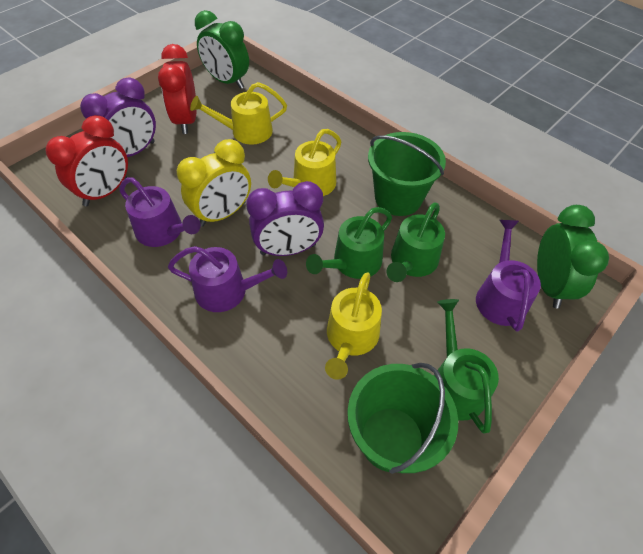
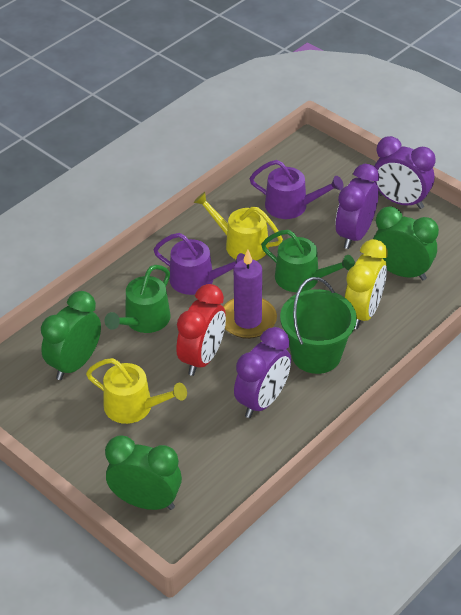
green bucket: 2 -> 1
green clock: 2 -> 3
green watering can: 3 -> 2
purple candle: 0 -> 1
purple clock: 2 -> 3
purple watering can: 3 -> 2
red clock: 2 -> 1
yellow watering can: 3 -> 2

